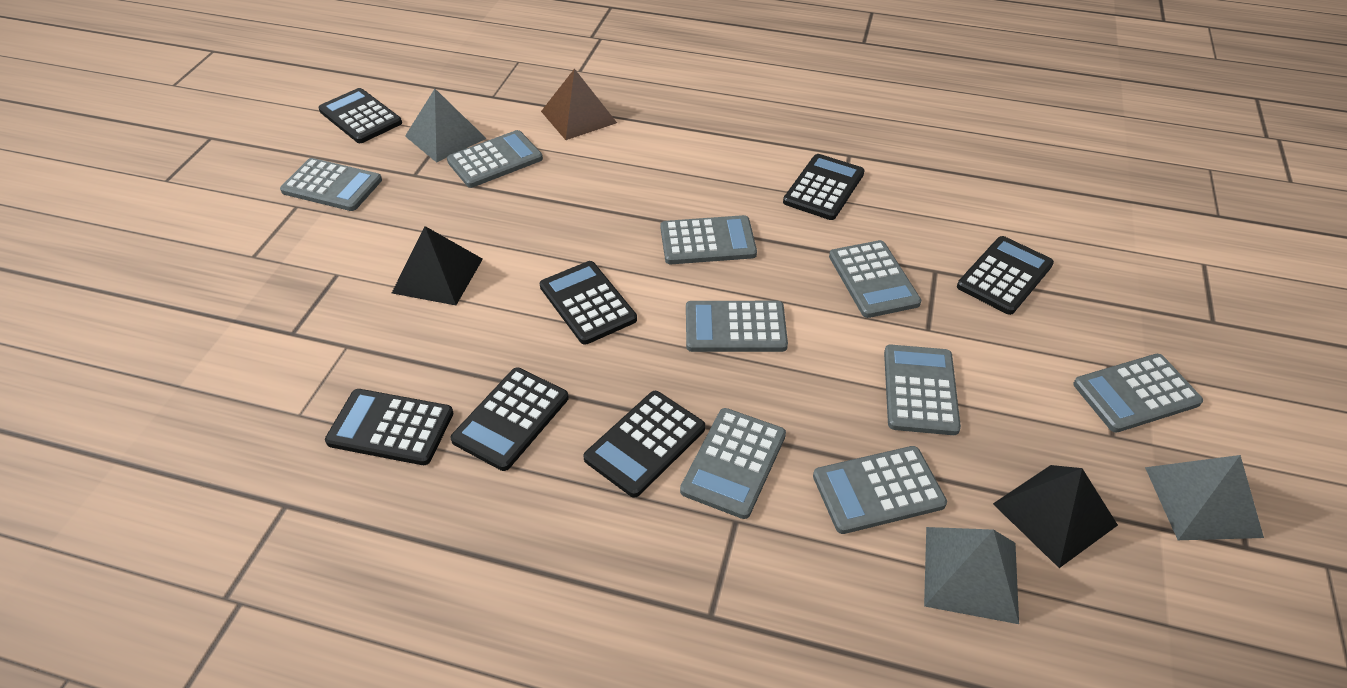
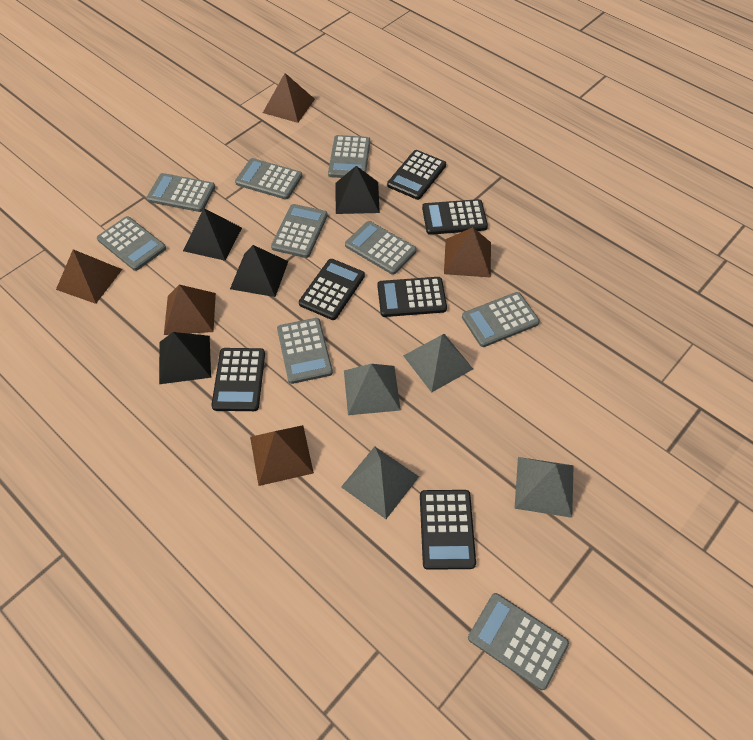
black calculator: 7 -> 6
black pyramid: 2 -> 4
brown pyramid: 1 -> 5
grey pyramid: 3 -> 4

